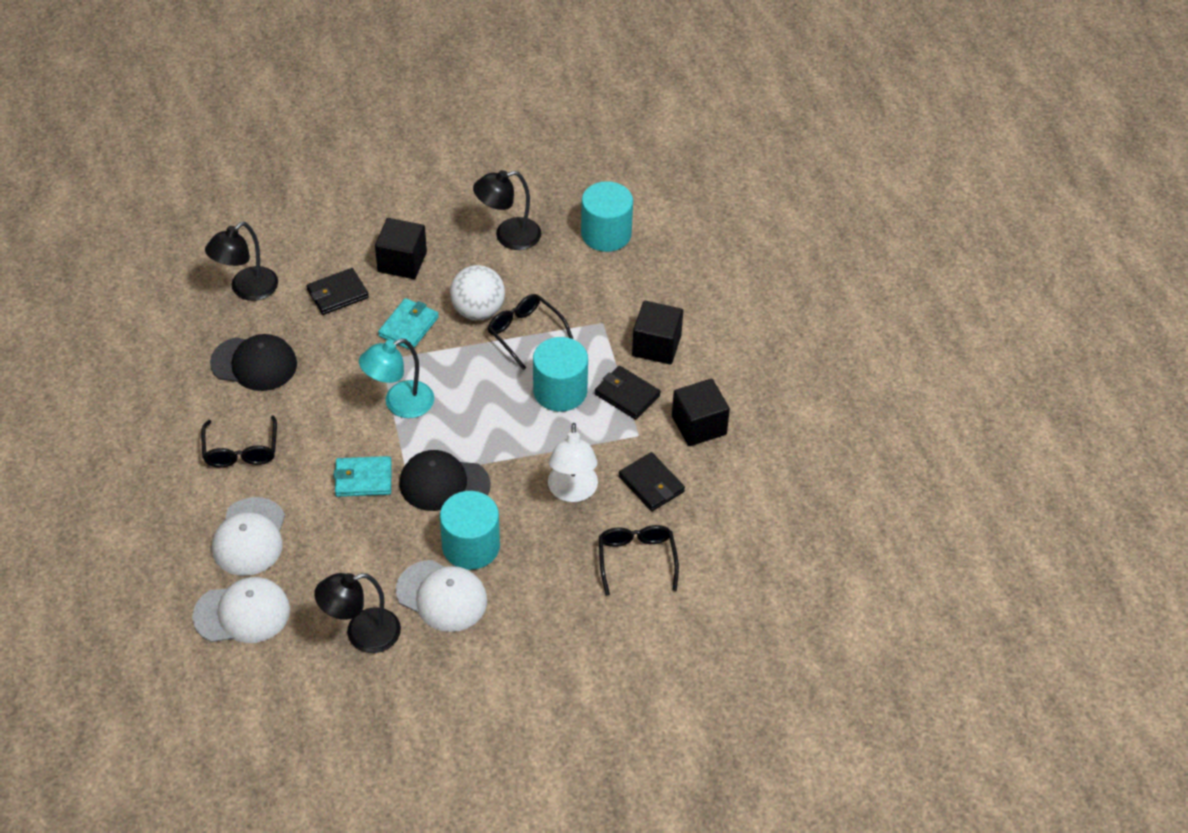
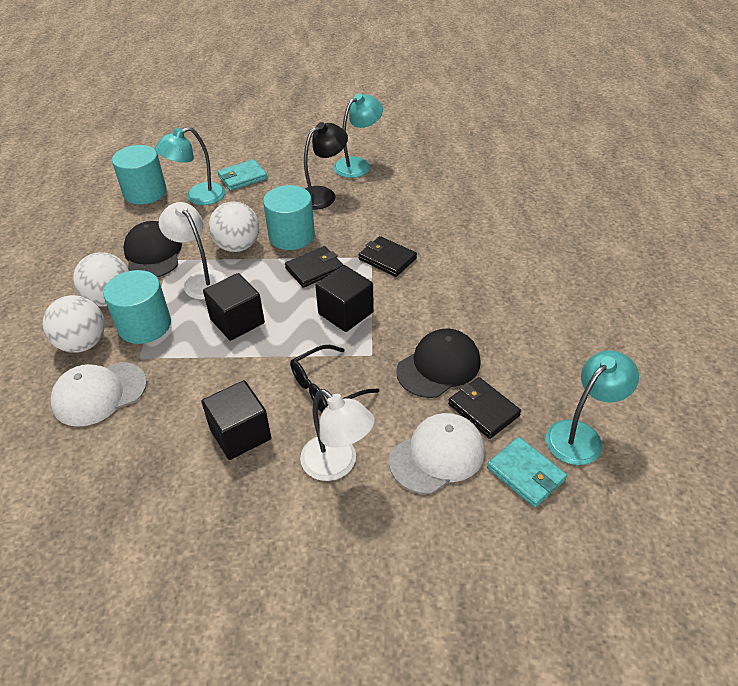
black glasses: 3 -> 1
black lamp: 3 -> 1
turquoise lamp: 1 -> 3
white ball: 1 -> 3
white cap: 3 -> 2
white lamp: 1 -> 2

